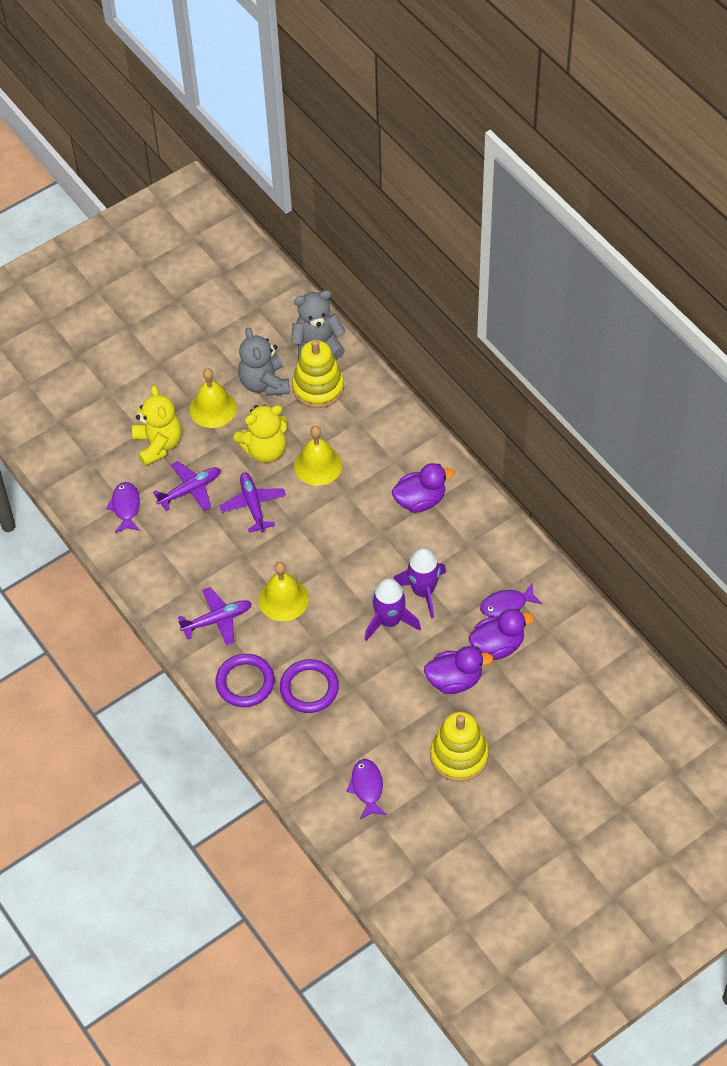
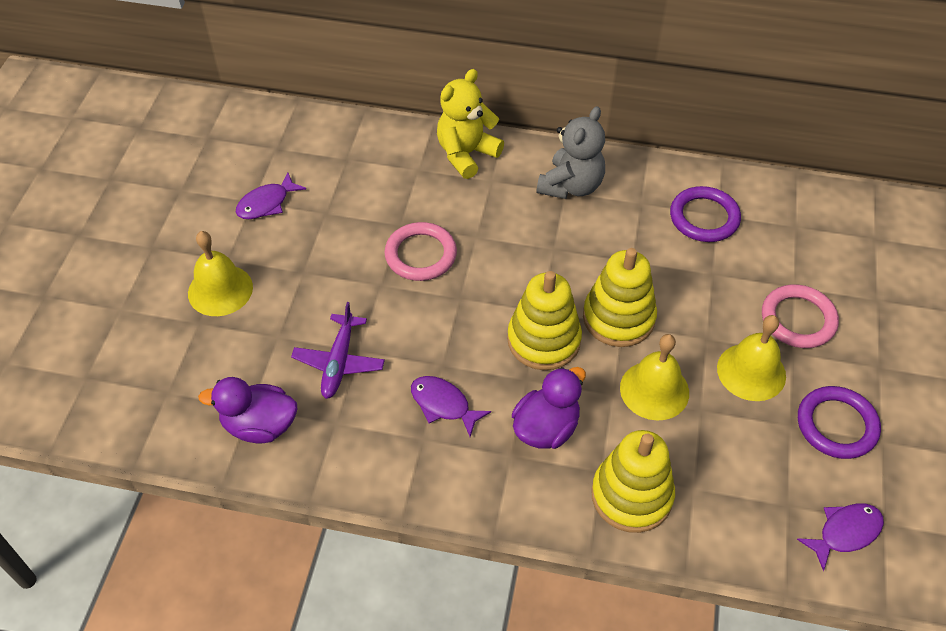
grey teddy bear: 2 -> 1
pink ring: 0 -> 2
purple duck: 3 -> 2
purple plane: 3 -> 1
purple rocket: 2 -> 0
yellow stacking toy: 2 -> 3
yellow teddy bear: 2 -> 1

